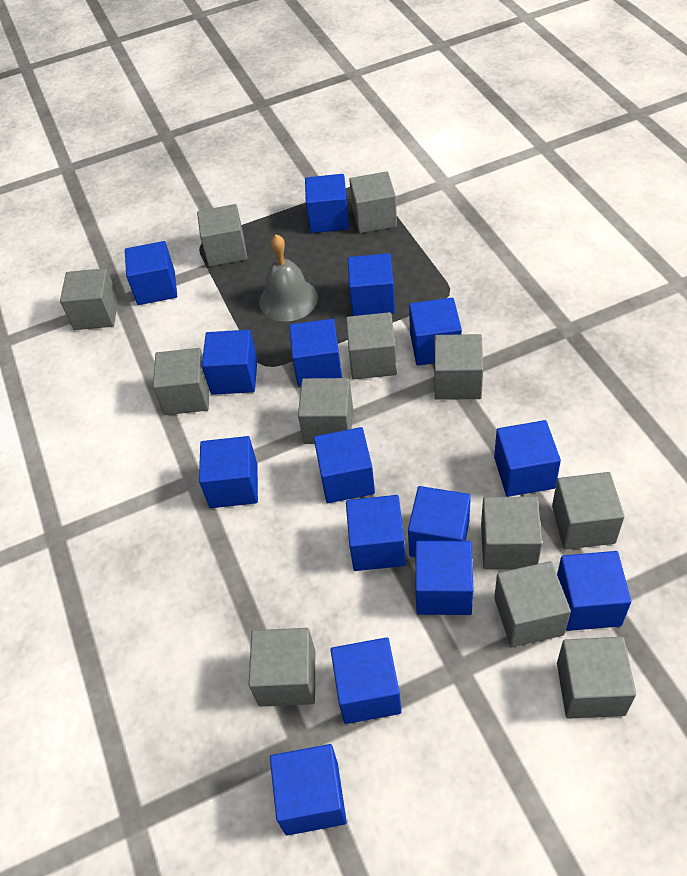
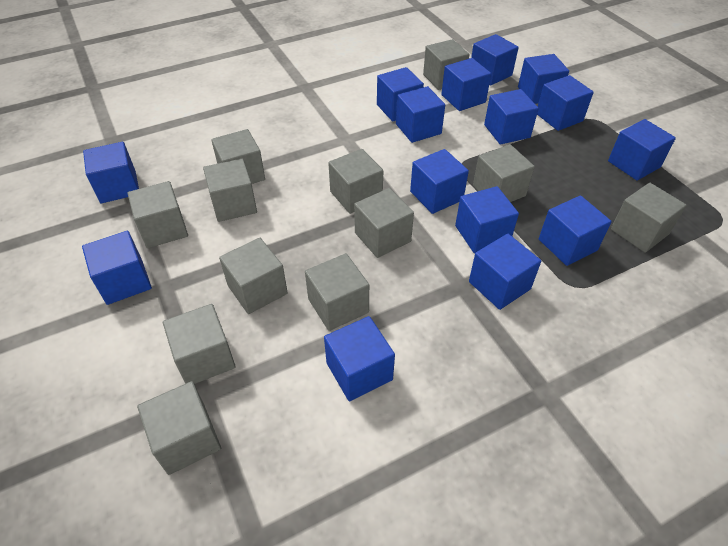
grey bell: 1 -> 0

